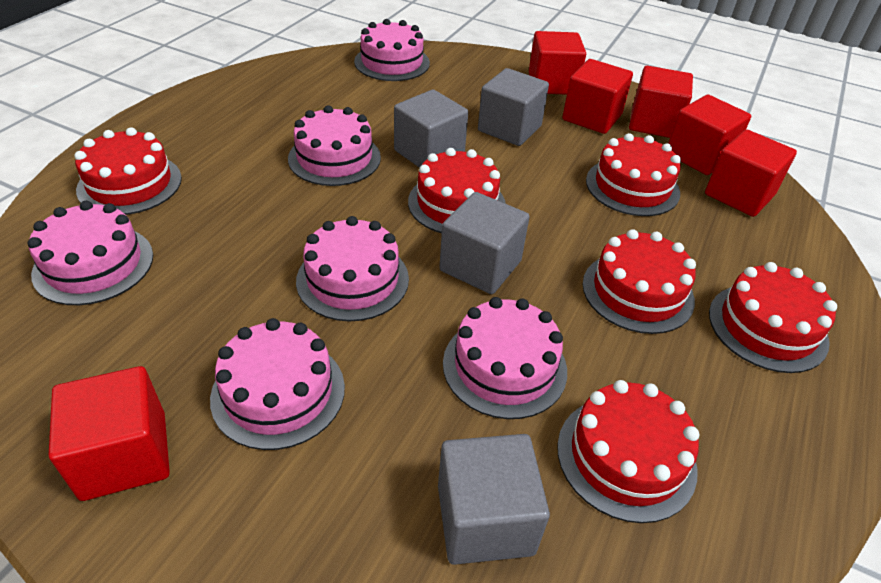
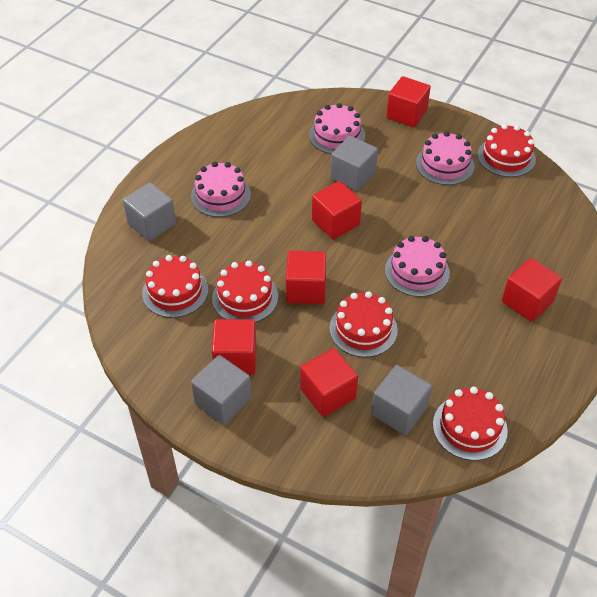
pink cake: 6 -> 4
red cake: 6 -> 5

